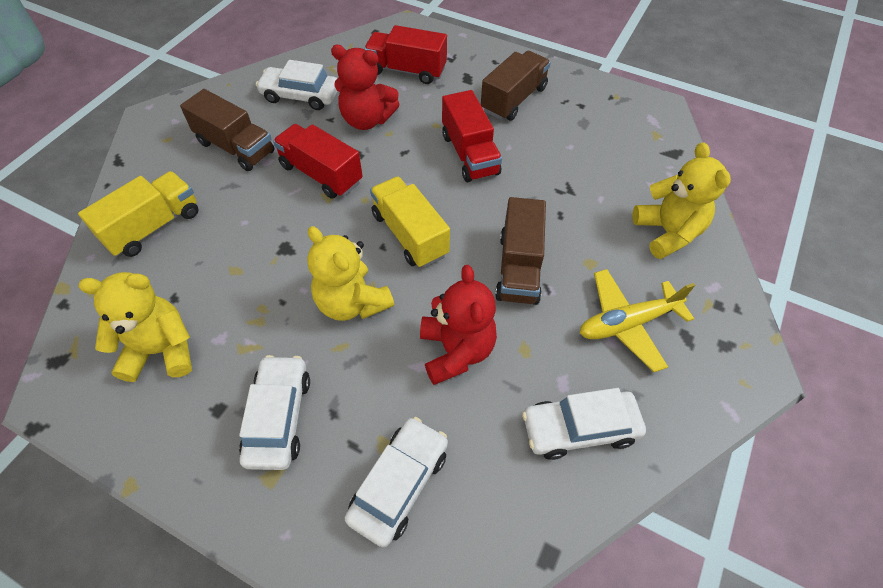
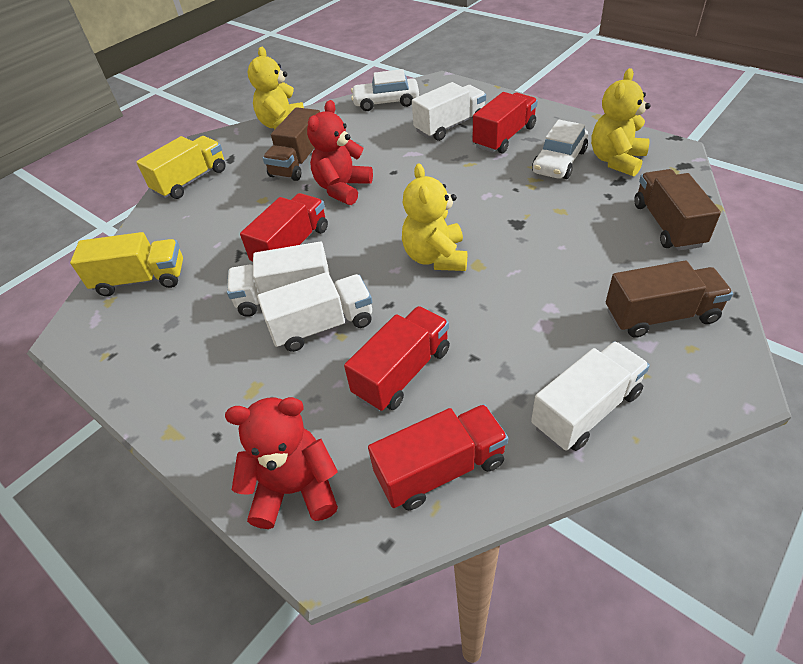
red truck: 3 -> 4
white car: 4 -> 2
white truck: 0 -> 4
yellow plane: 1 -> 0

